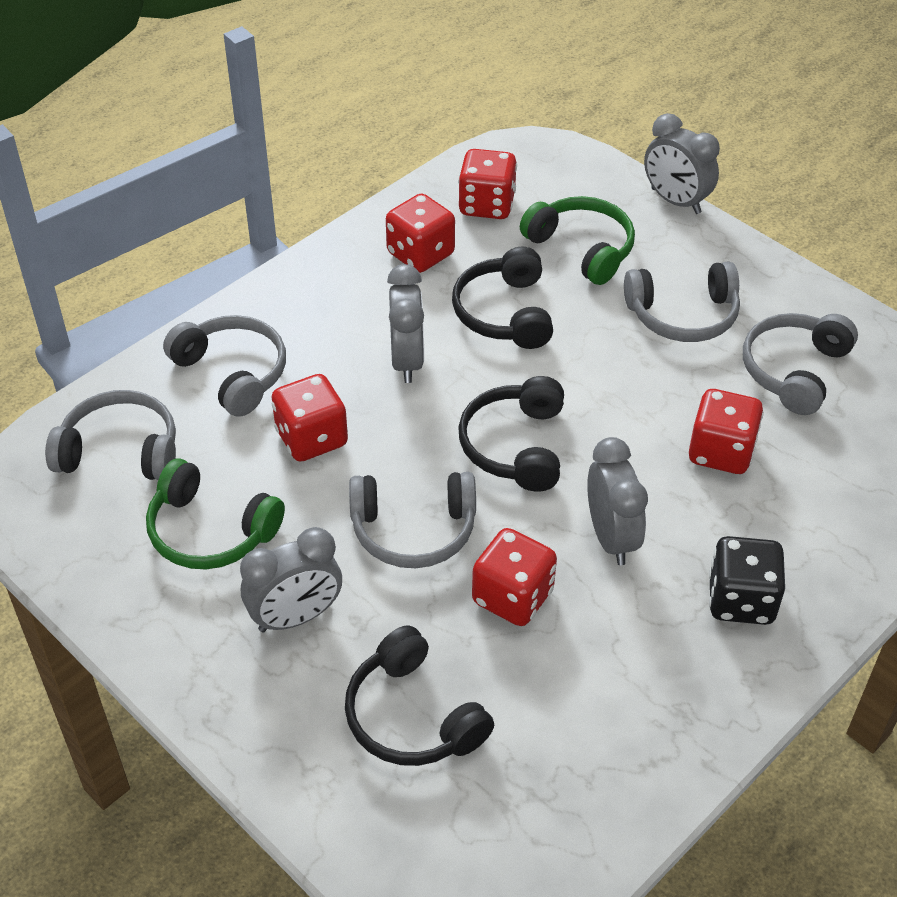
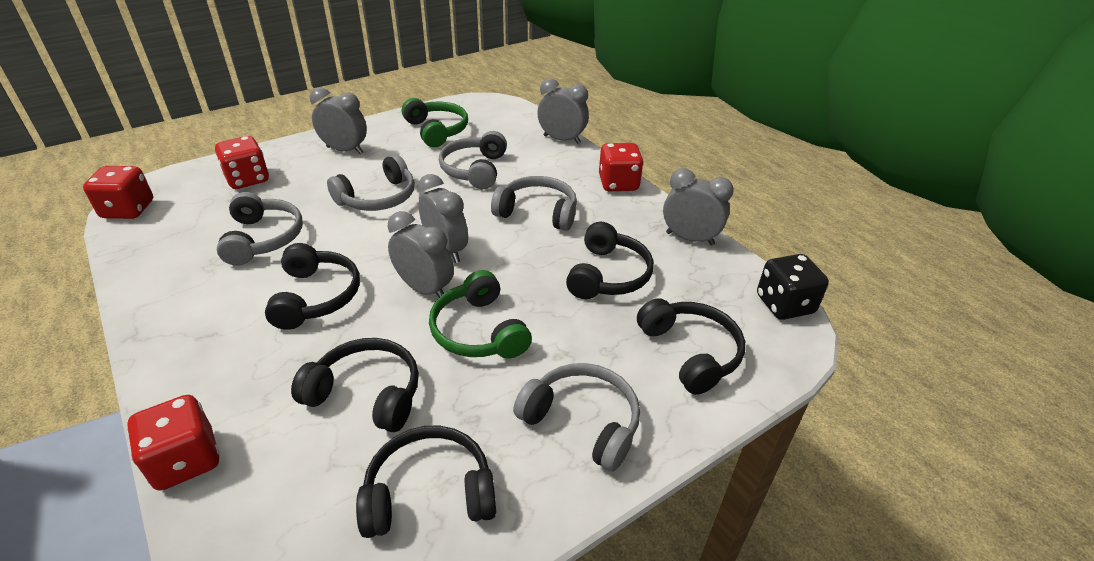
black headphones: 3 -> 5
grey clock: 4 -> 5
red dice: 5 -> 4

